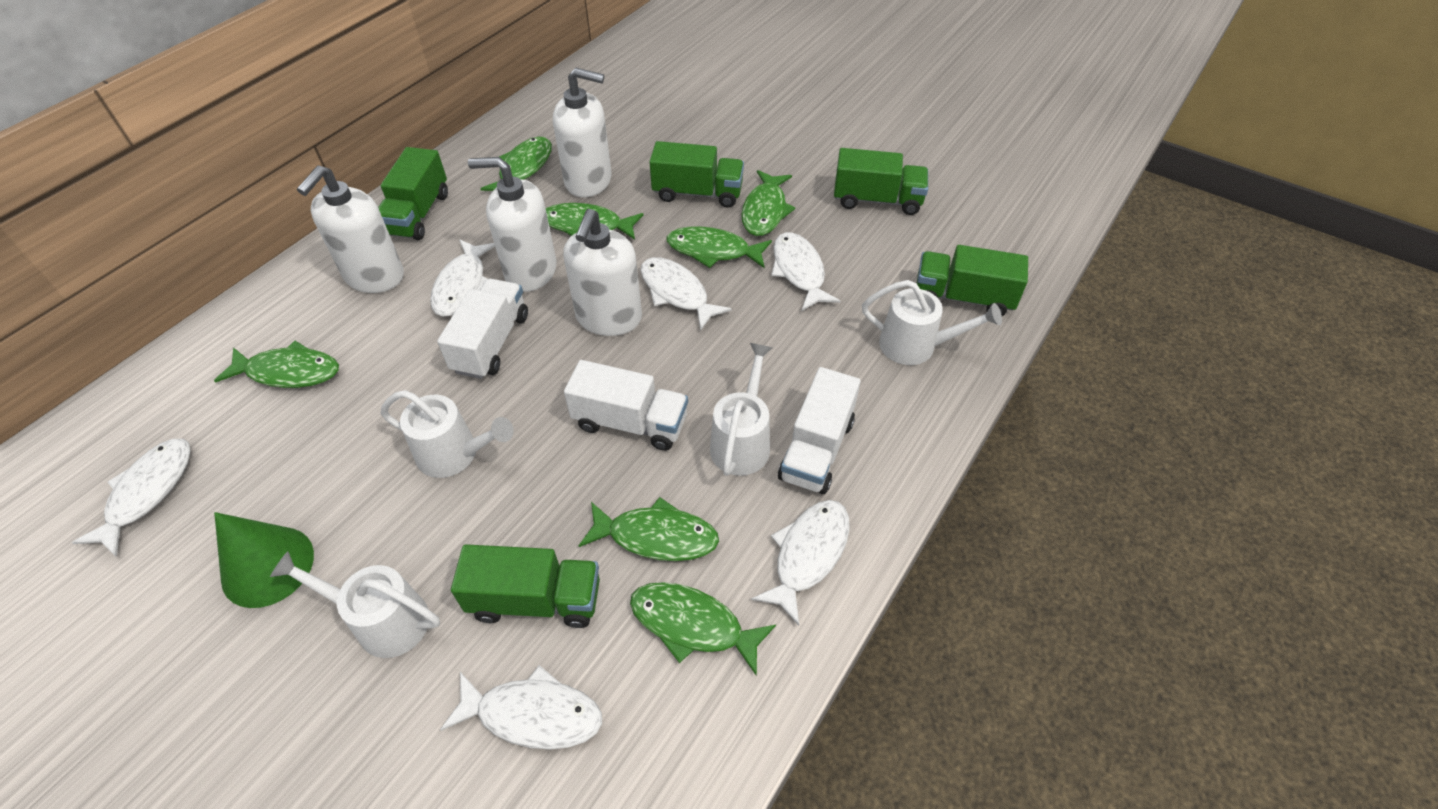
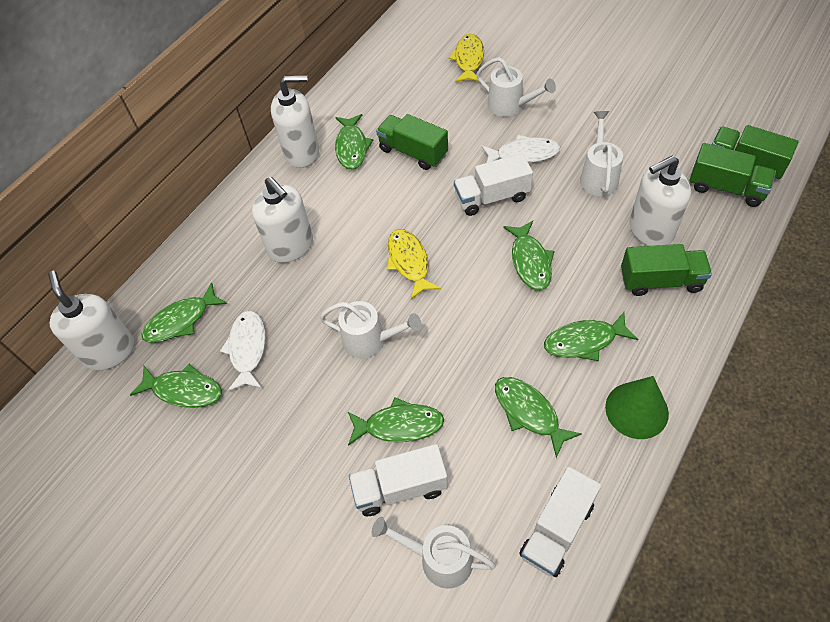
green truck: 5 -> 4
white fish: 6 -> 2
yellow fish: 0 -> 2

